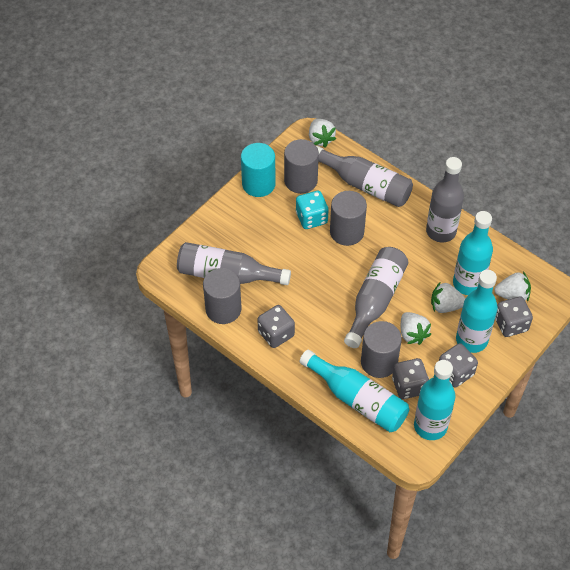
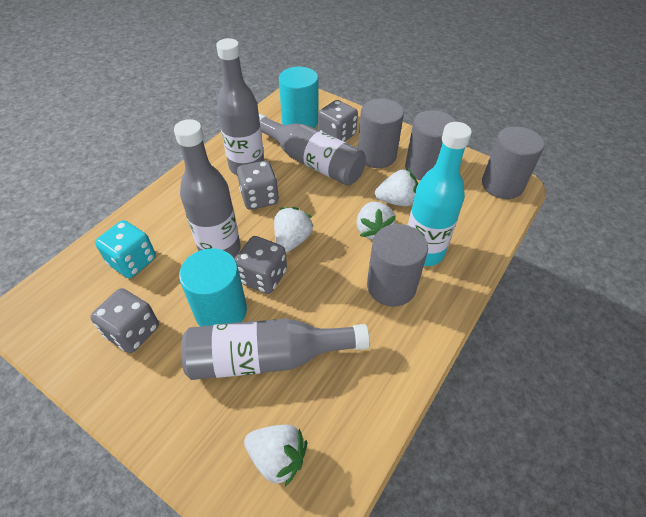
turquoise bottle: 4 -> 1
turquoise cylinder: 1 -> 2

